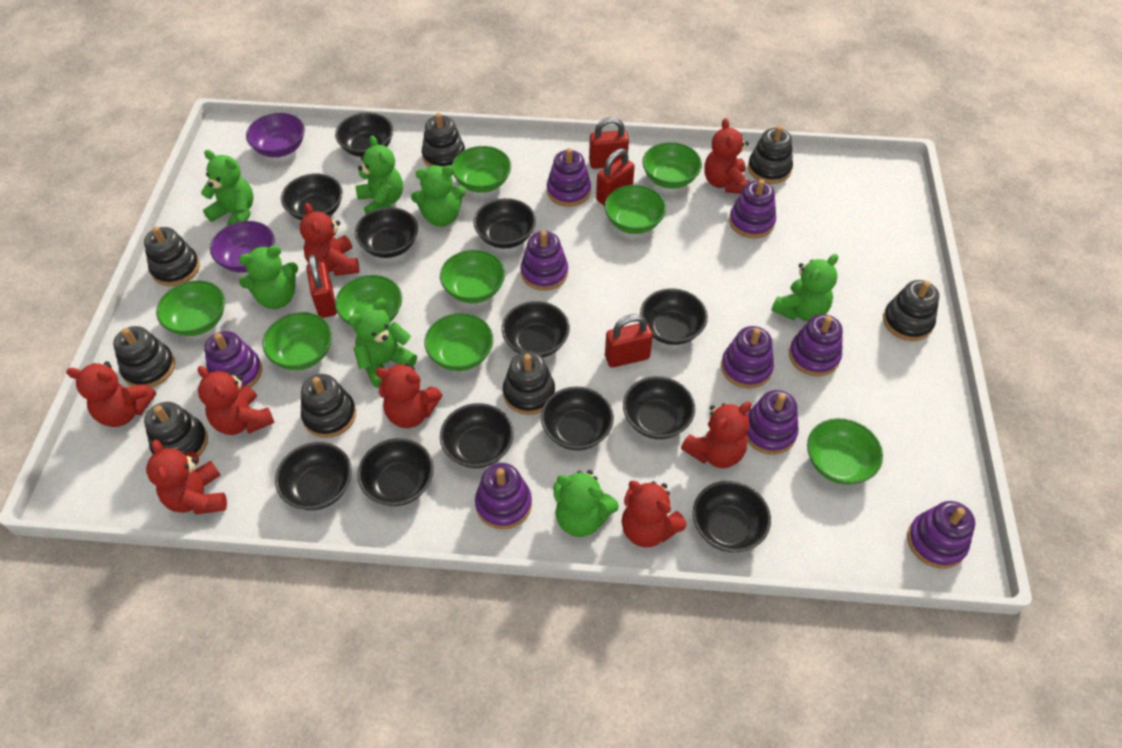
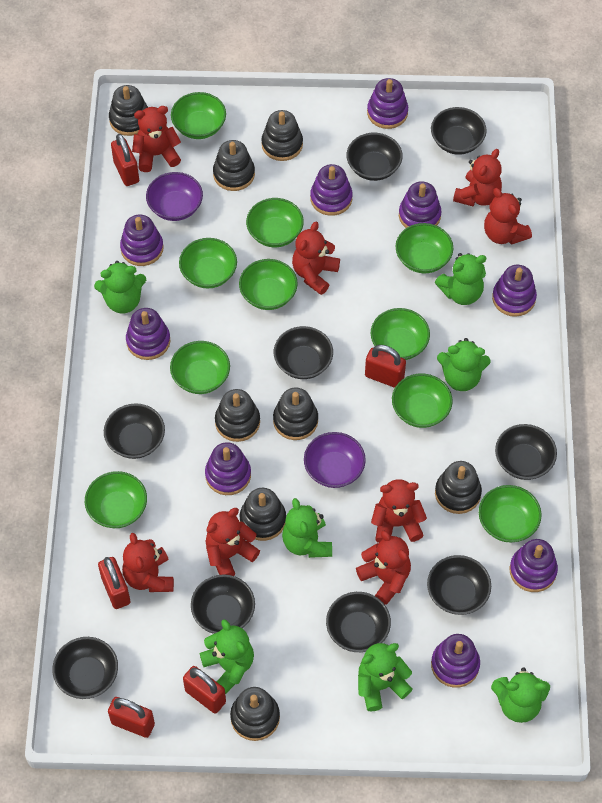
black bowl: 12 -> 9
green bowl: 9 -> 10
red padlock: 4 -> 5

